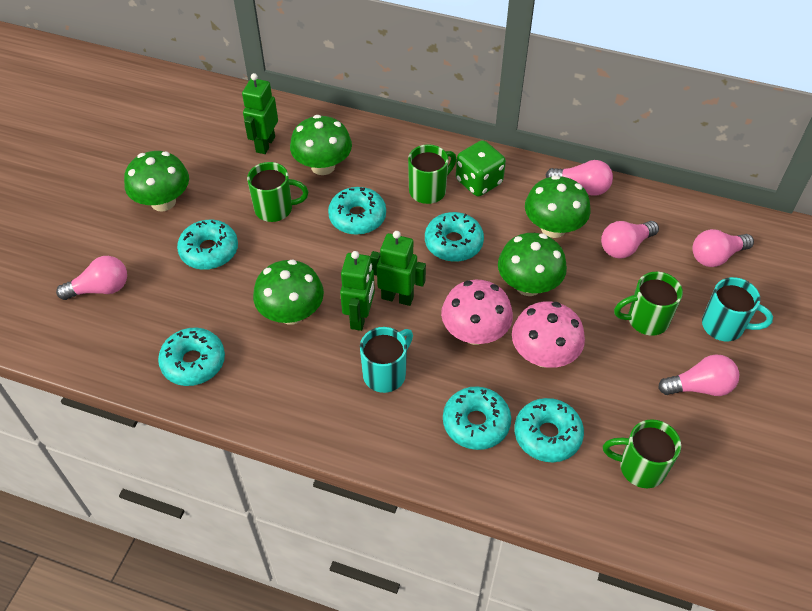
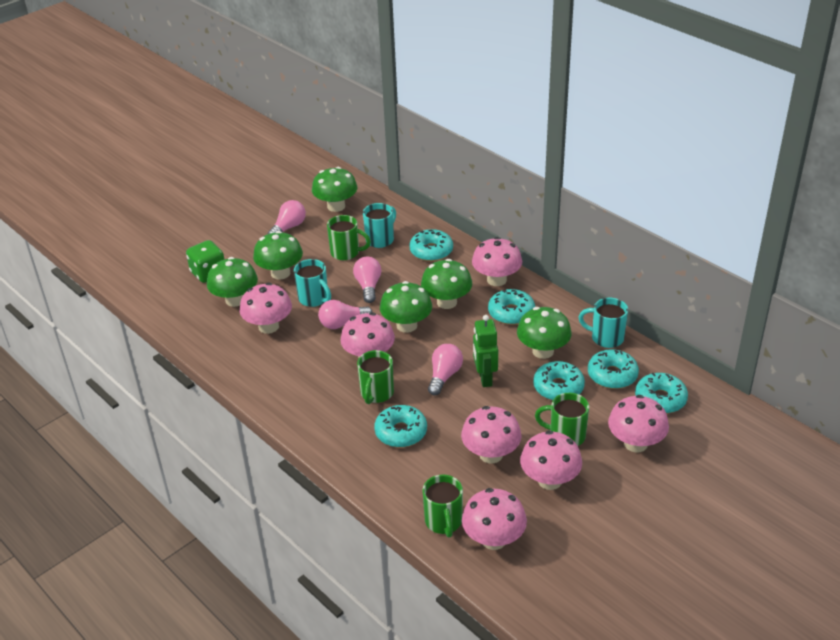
green mushroom: 5 -> 6
green robot: 3 -> 1
pink light bulb: 5 -> 4
pink mushroom: 2 -> 7
turquoise mug: 2 -> 3

